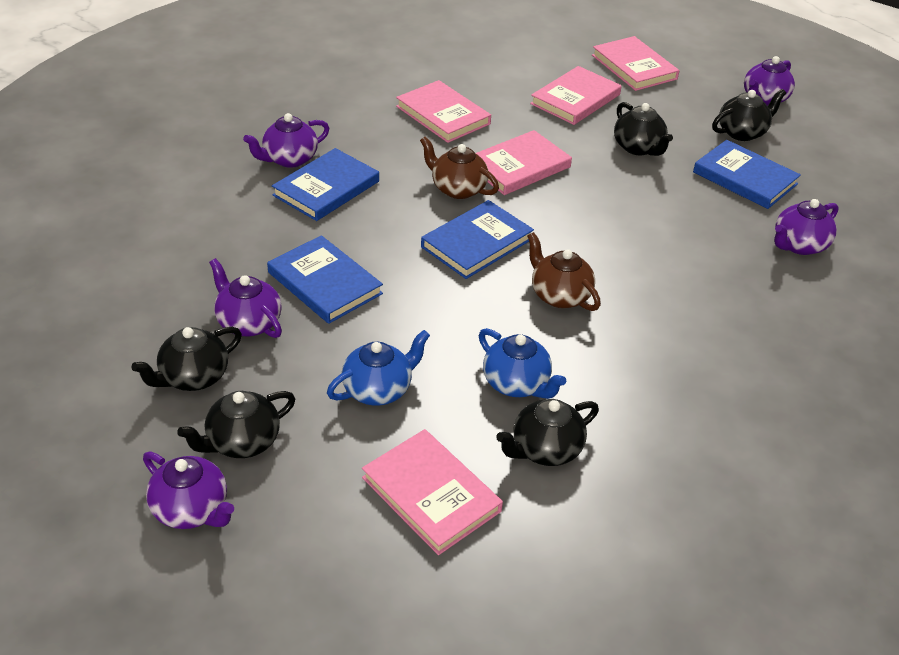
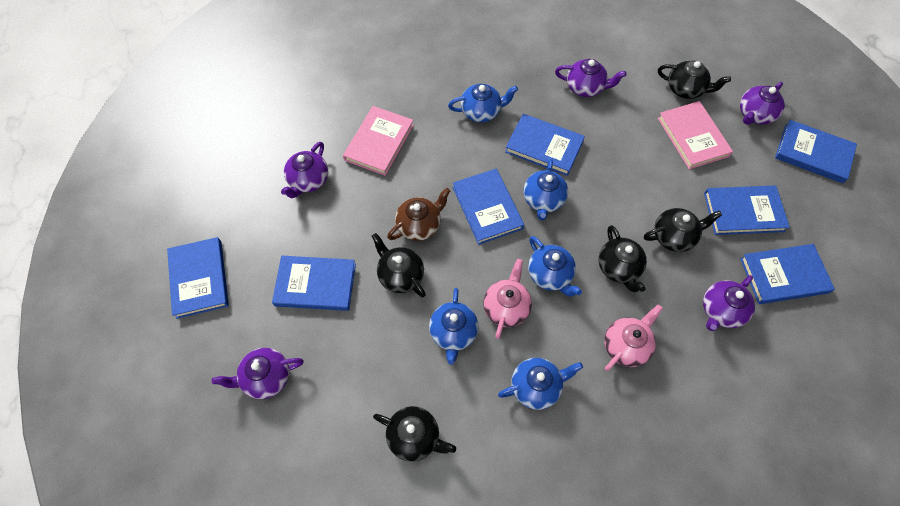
blue book: 4 -> 7
blue teapot: 2 -> 5
brown teapot: 2 -> 1
pink book: 5 -> 2
pink teapot: 0 -> 2

